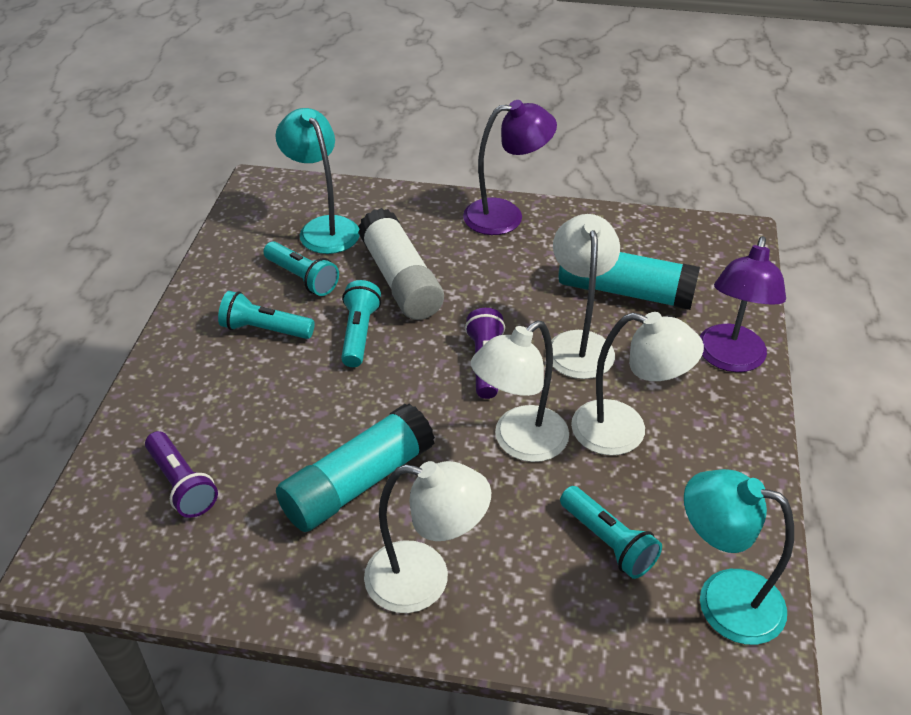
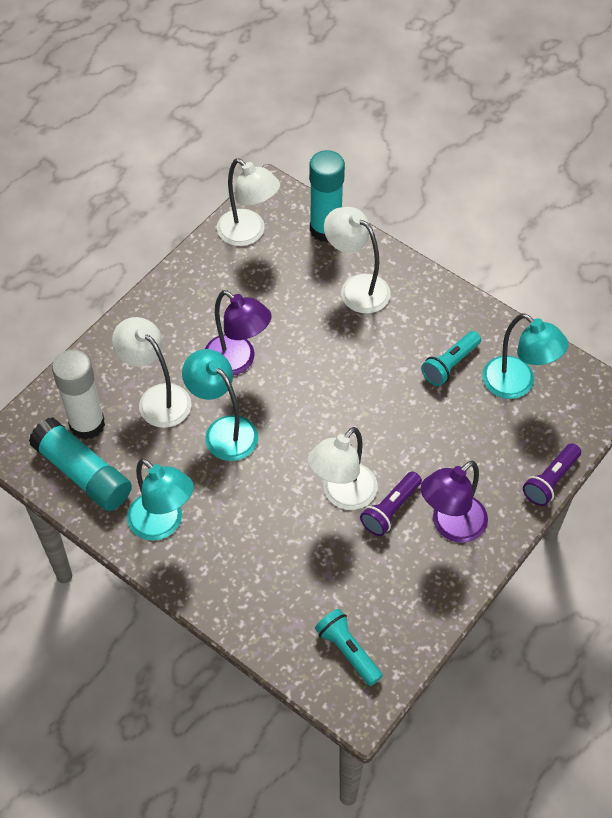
turquoise flashlight: 4 -> 2
turquoise lamp: 2 -> 3

